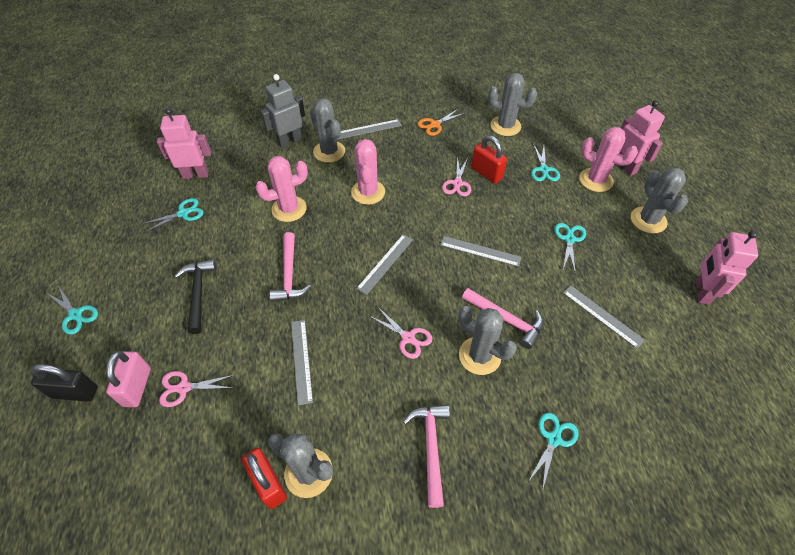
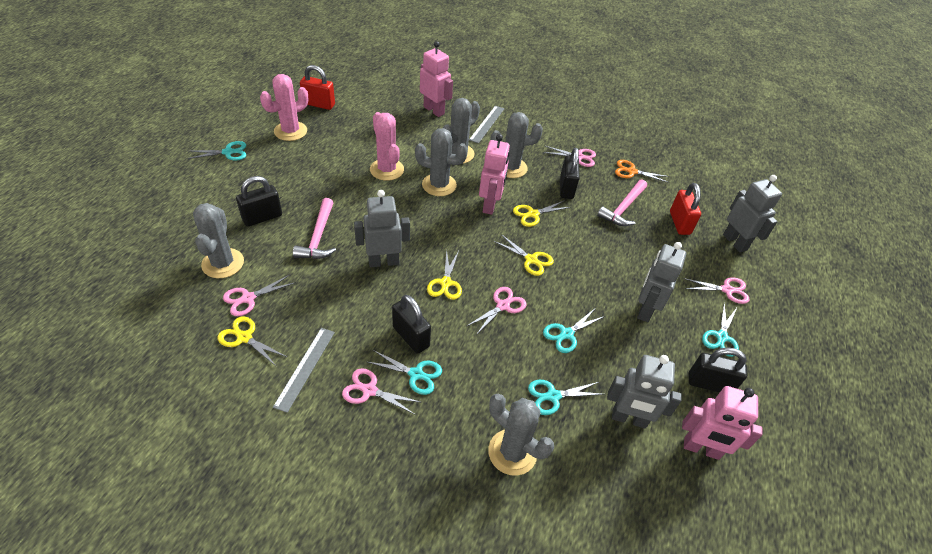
black hammer: 1 -> 0
black padlock: 1 -> 4
grey robot: 1 -> 4
grey ruler: 5 -> 2
pink cactus: 3 -> 2
pink hammer: 3 -> 2
pink padlock: 1 -> 0
pink scissors: 3 -> 5
yellow scissors: 0 -> 4

